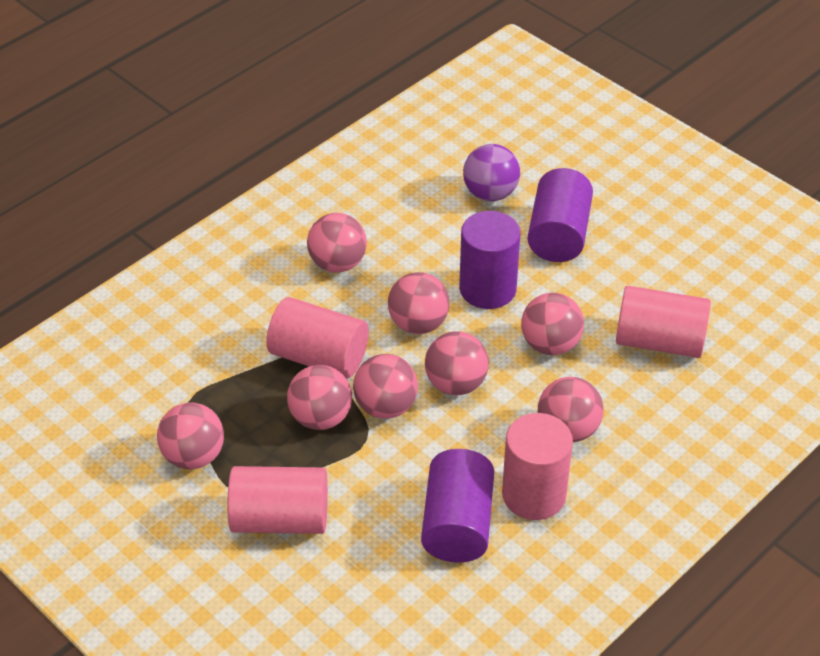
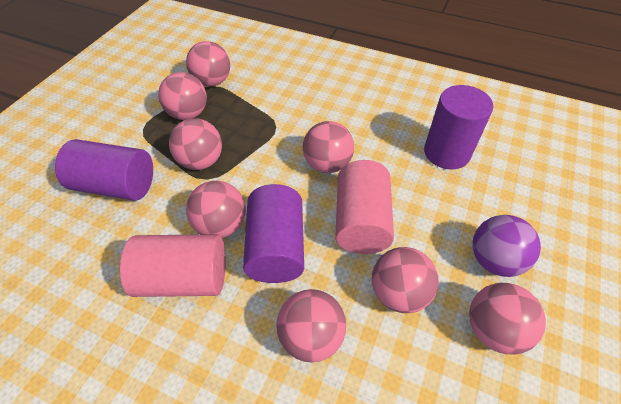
pink cylinder: 4 -> 2

